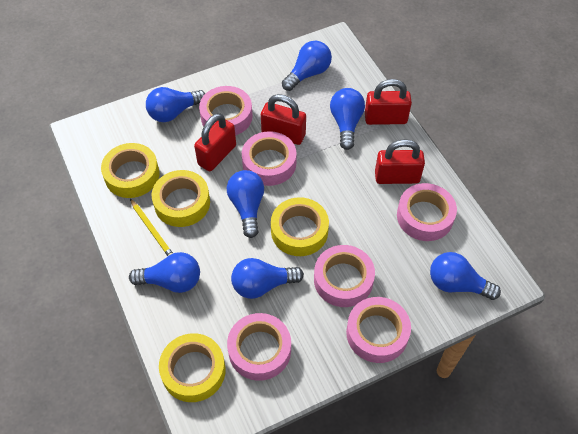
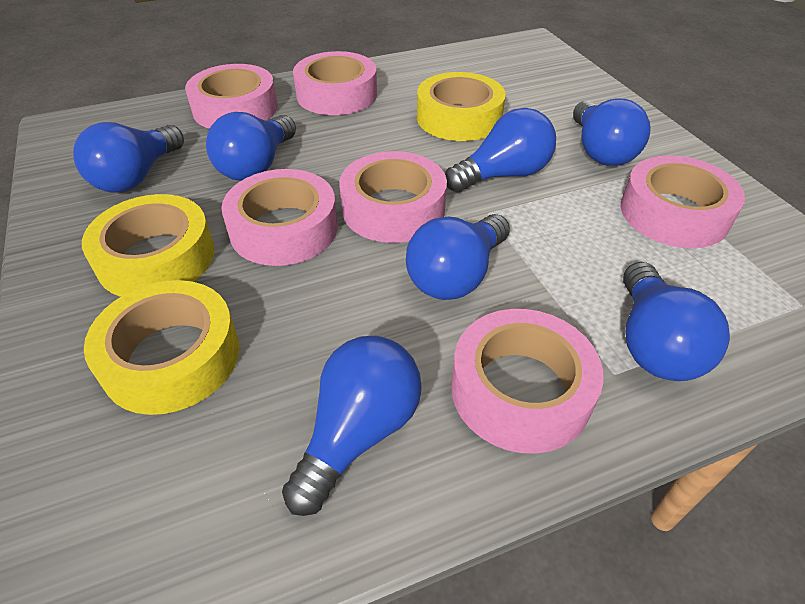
red padlock: 4 -> 0
yellow pencil: 1 -> 0
yellow tape: 4 -> 3

